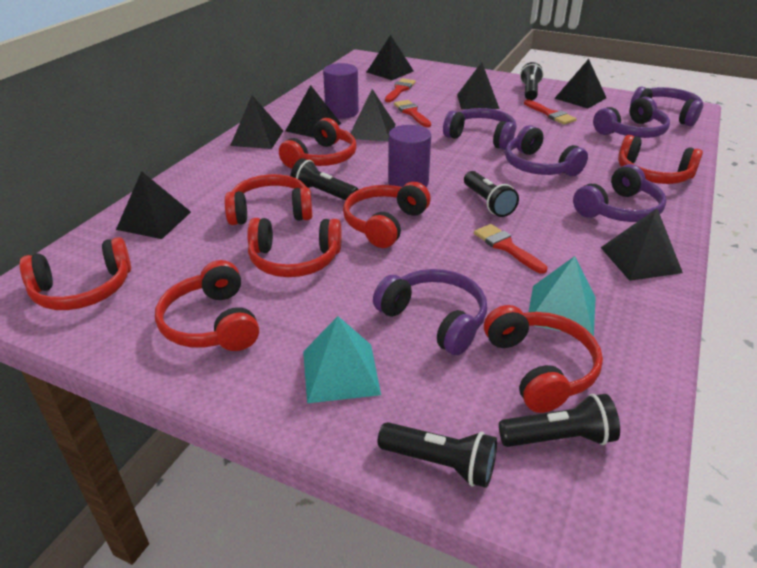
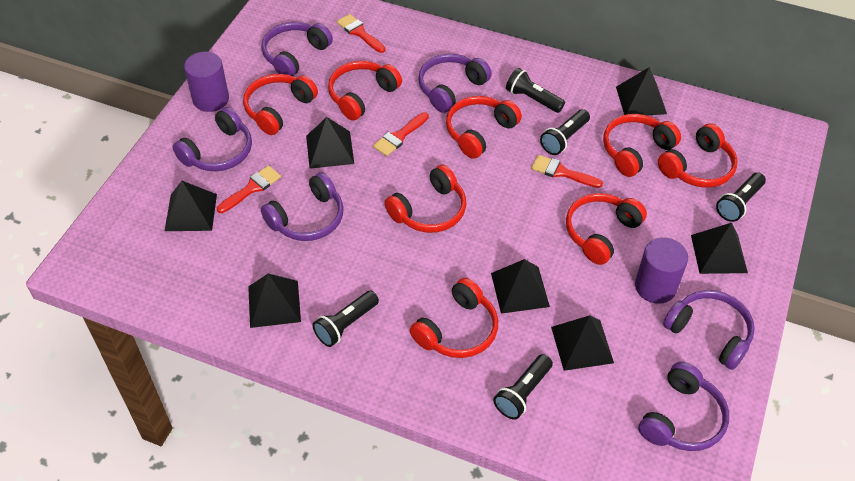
black pyramid: 8 -> 7
turquoise pyramid: 2 -> 0

